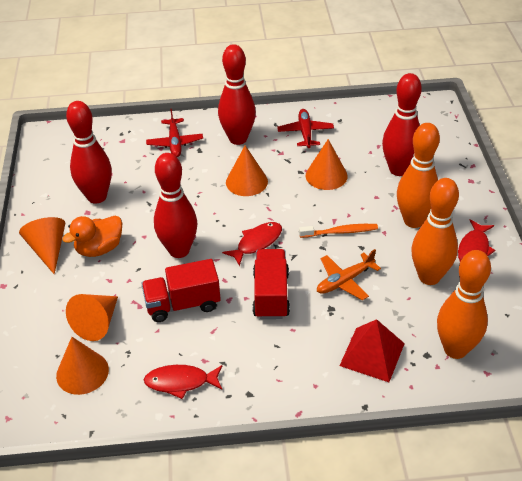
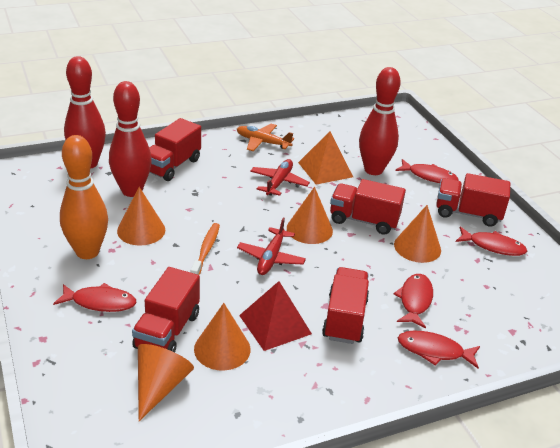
orange bowling pin: 3 -> 1
orange duck: 1 -> 0
orange pyramid: 0 -> 1
red bowling pin: 4 -> 3
red fish: 3 -> 5
red truck: 2 -> 5

